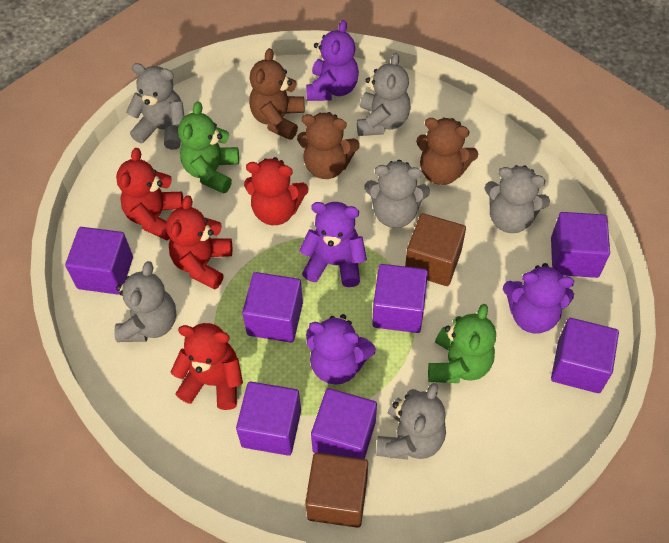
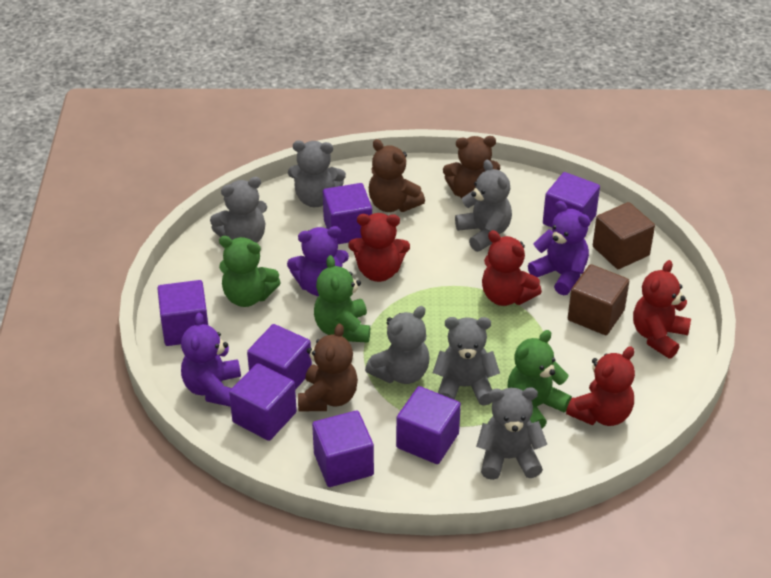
green teddy bear: 2 -> 3
purple teddy bear: 4 -> 3

